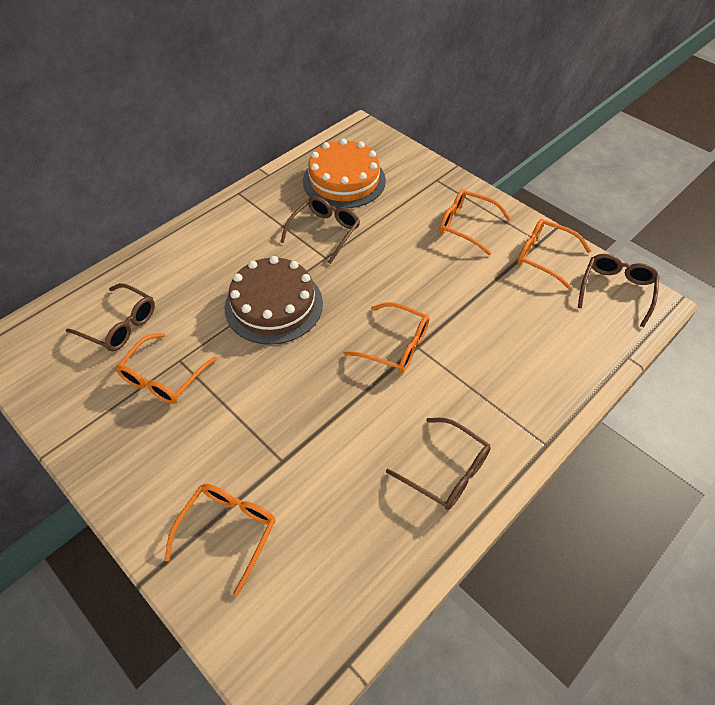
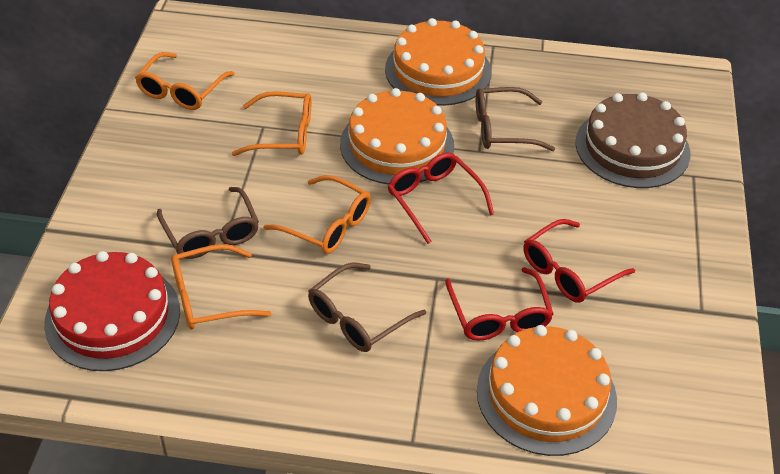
brown glasses: 4 -> 3
orange cake: 1 -> 3
orange glasses: 5 -> 4
red cake: 0 -> 1
red glasses: 0 -> 3

